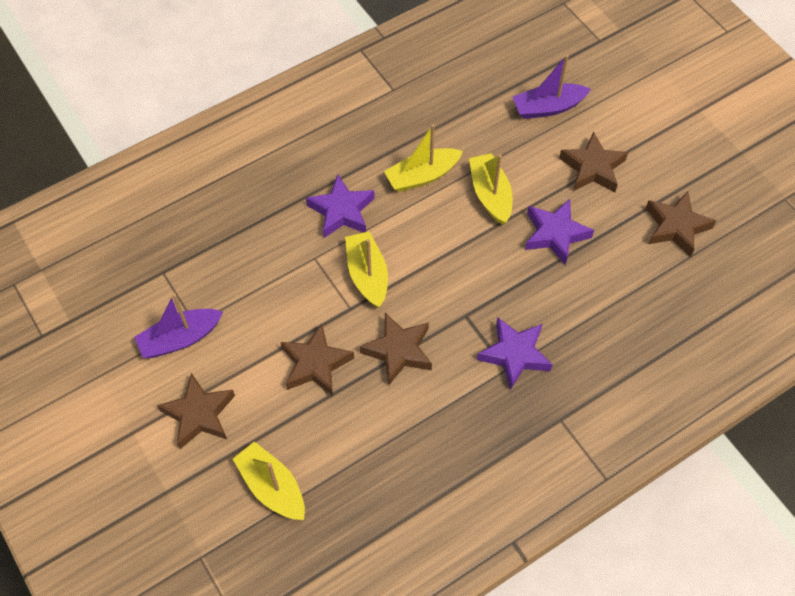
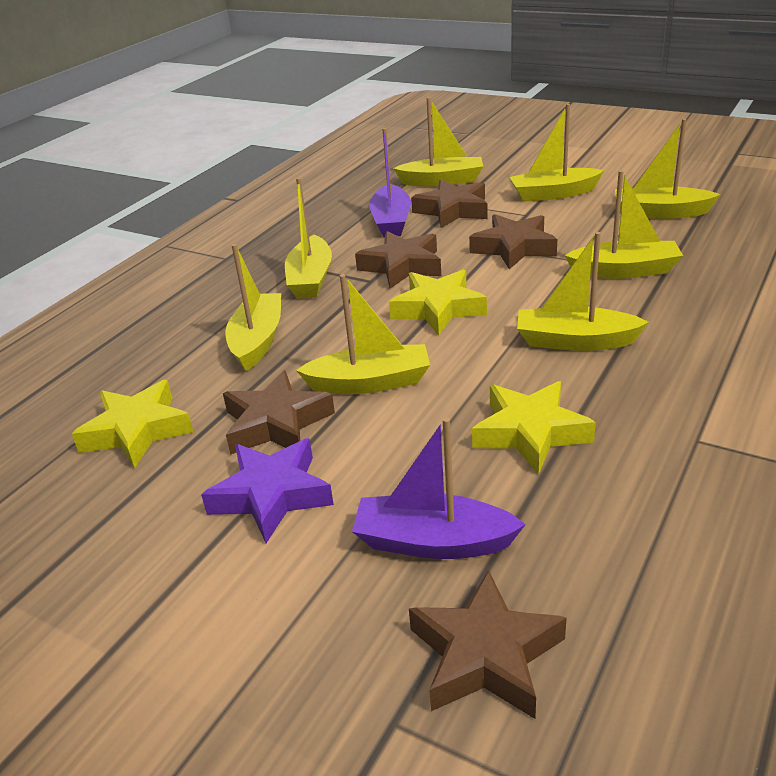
purple star: 3 -> 1
yellow boat: 4 -> 8
yellow star: 0 -> 3

